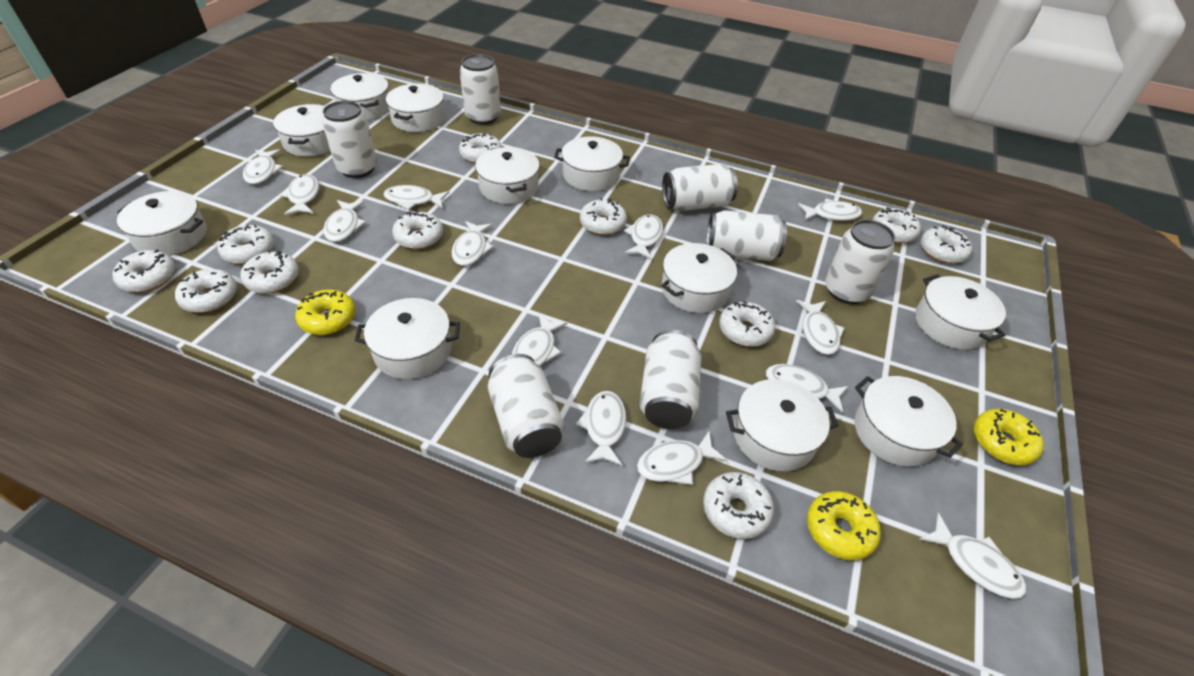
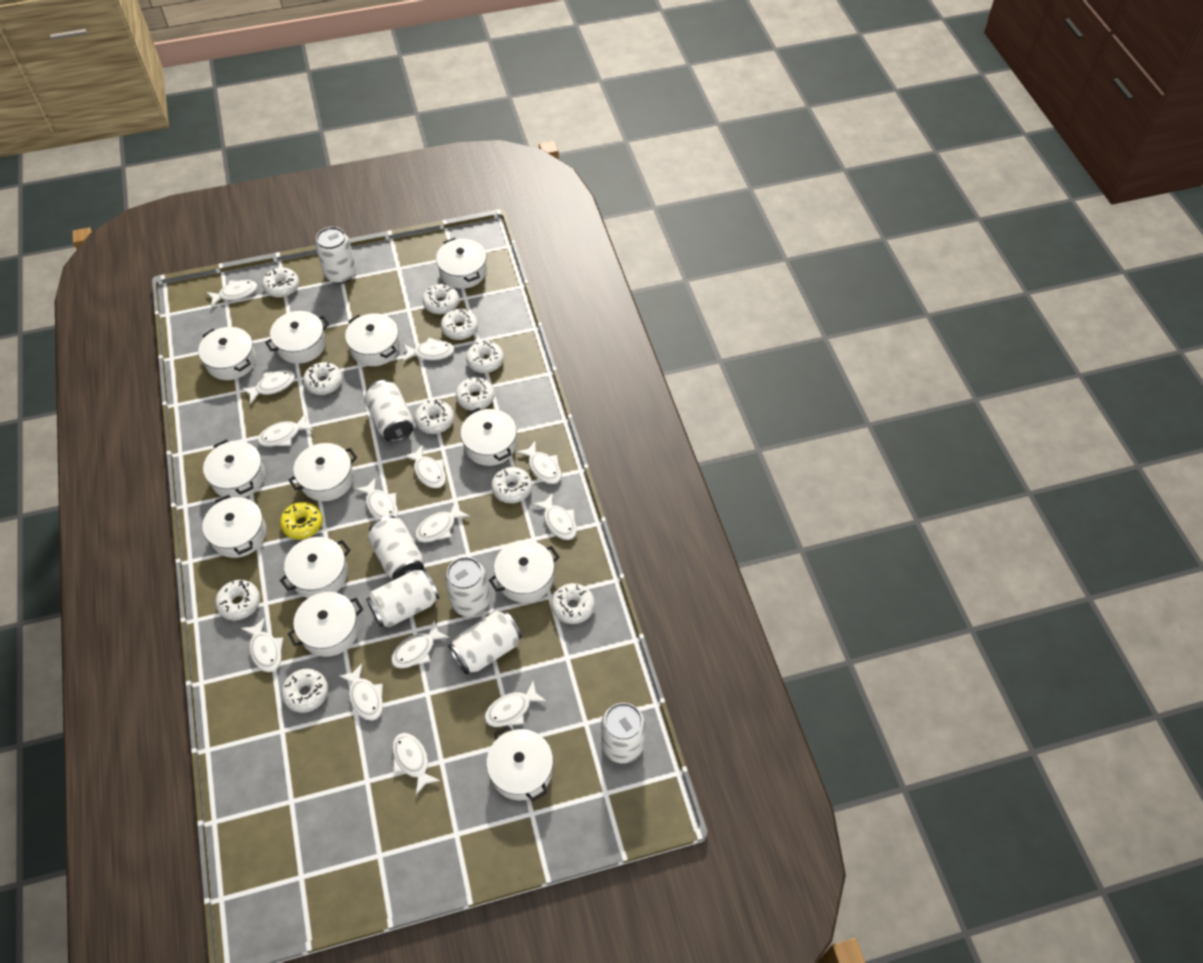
white fish: 13 -> 14
white pot: 11 -> 12
yellow donut: 3 -> 1

